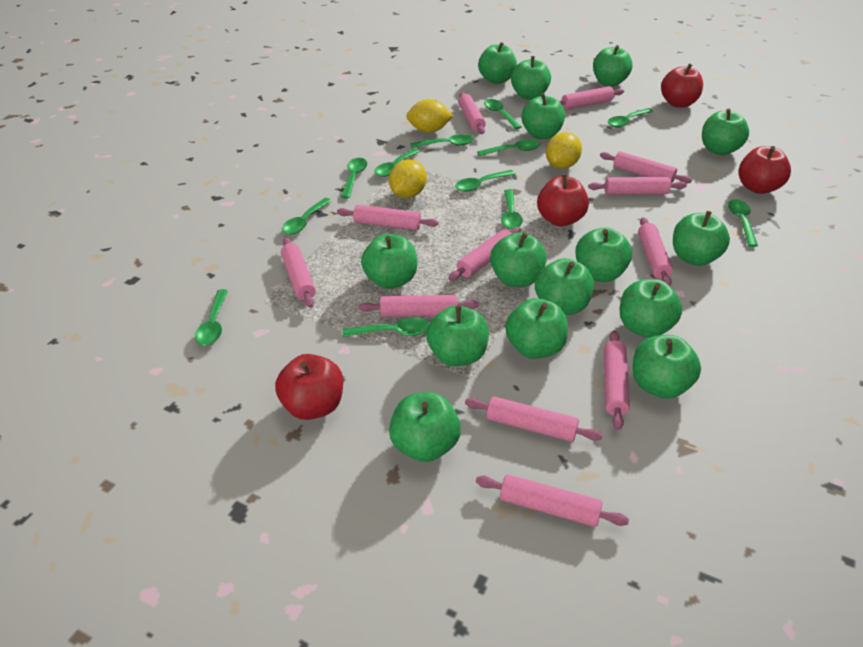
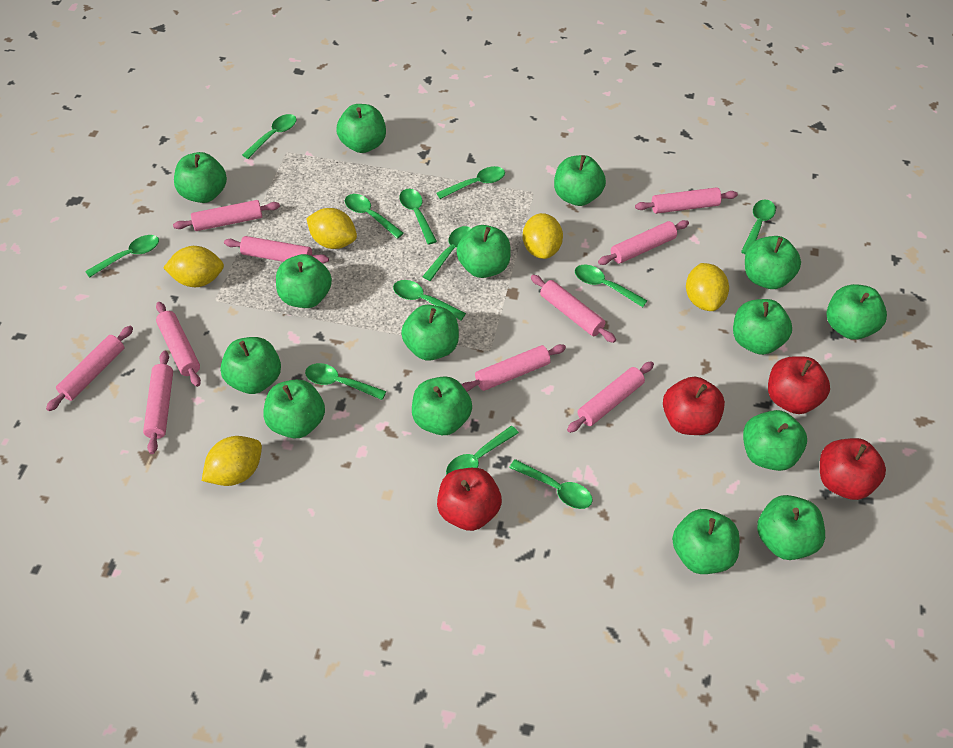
pink rolling pin: 12 -> 10
yellow lemon: 3 -> 5

